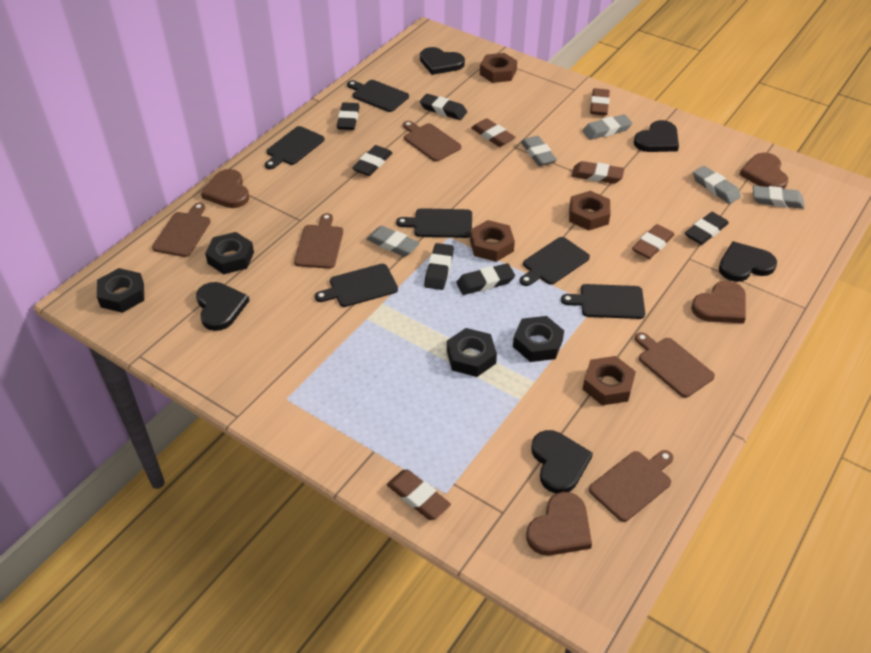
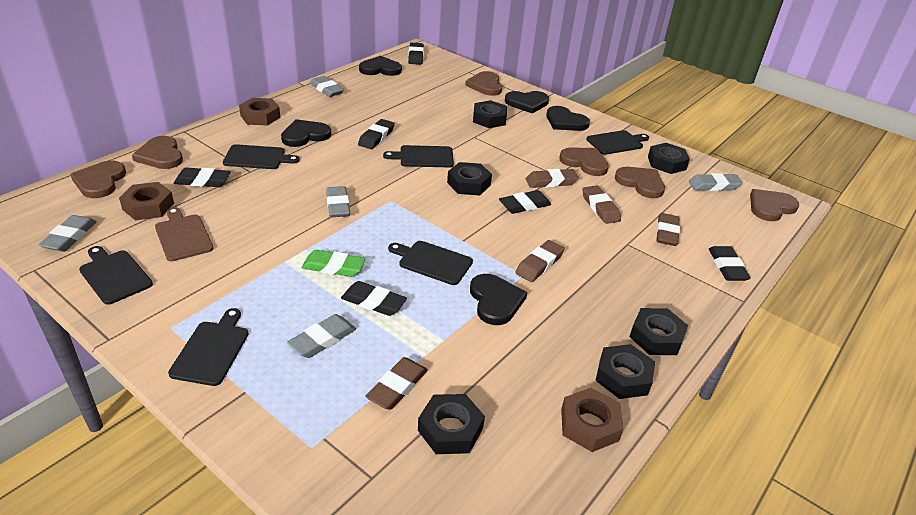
black nut: 4 -> 6
brown cutting board: 5 -> 1
brown heart: 4 -> 6
brown nut: 4 -> 3
green eraser: 0 -> 1

